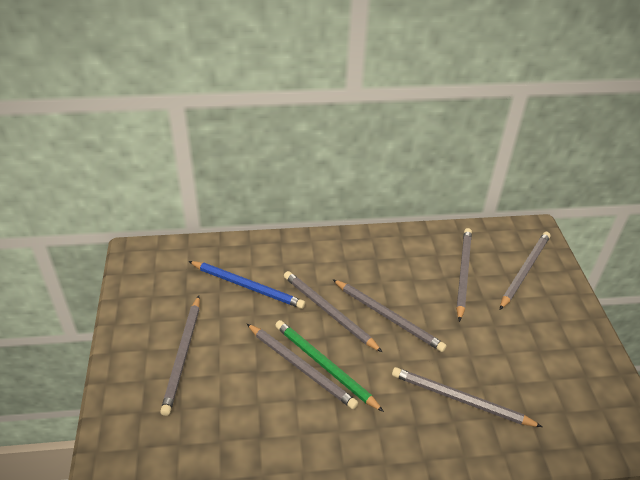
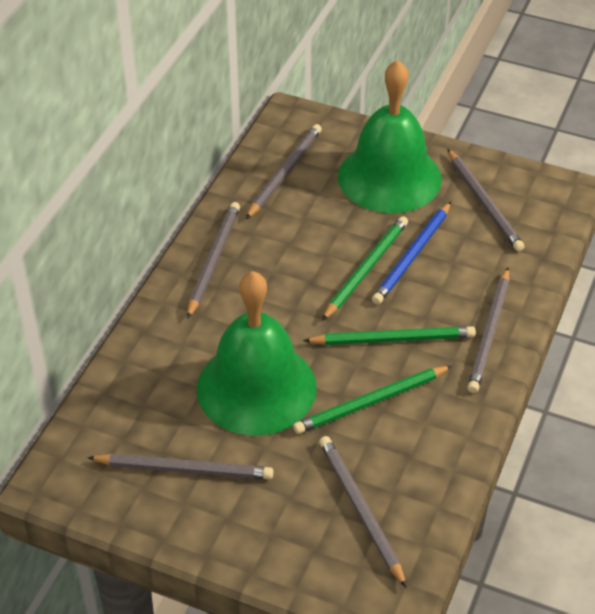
green bell: 0 -> 2
green pencil: 1 -> 3
grey pencil: 7 -> 6

